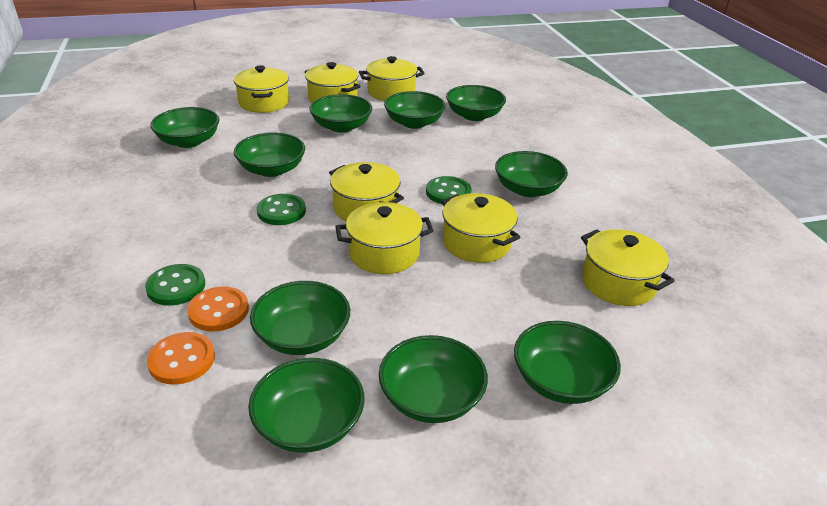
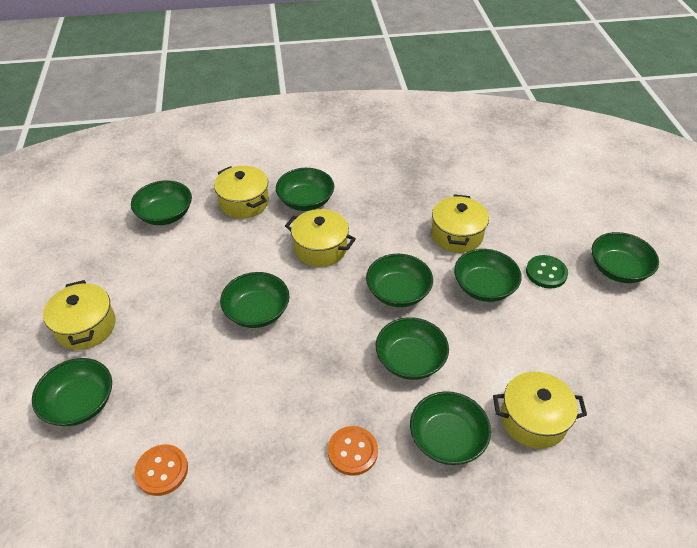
green bowl: 10 -> 9
green button: 3 -> 1
yellow pot: 7 -> 5

